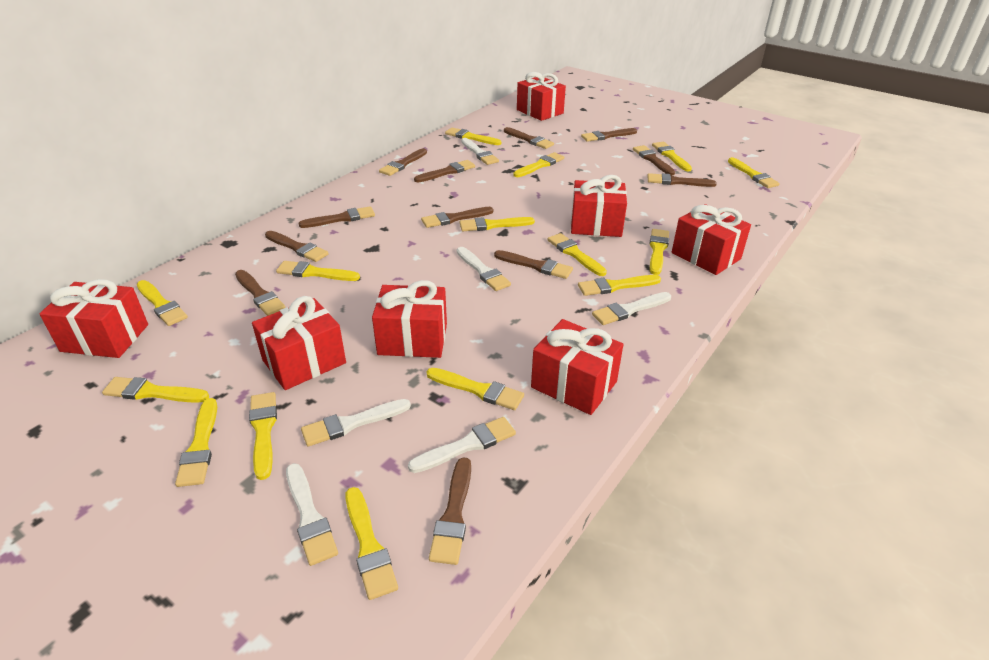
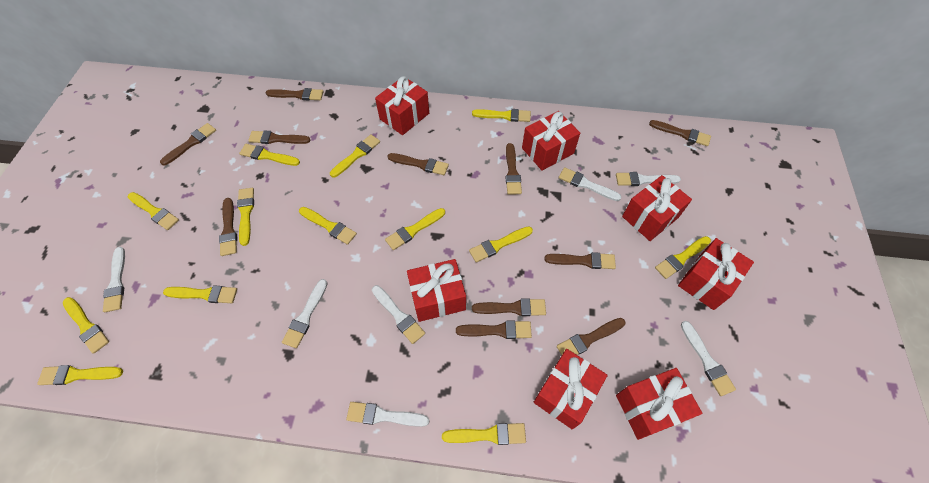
brown brush: 12 -> 11
white brush: 6 -> 7
yellow brush: 15 -> 13

